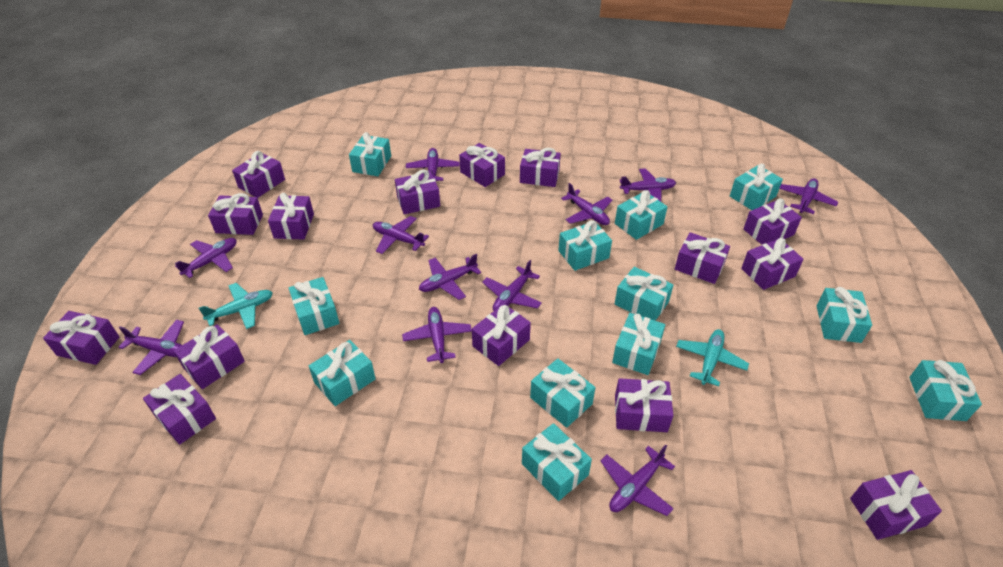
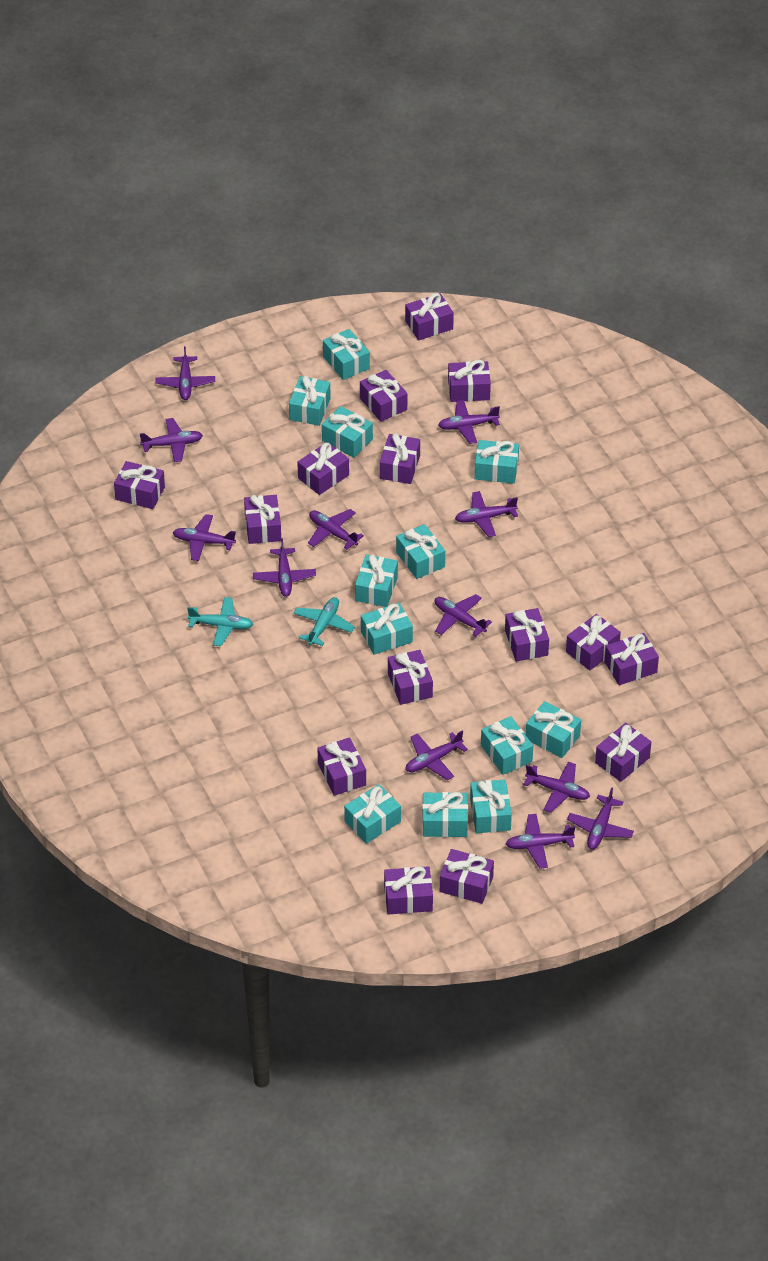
purple plane: 11 -> 12

